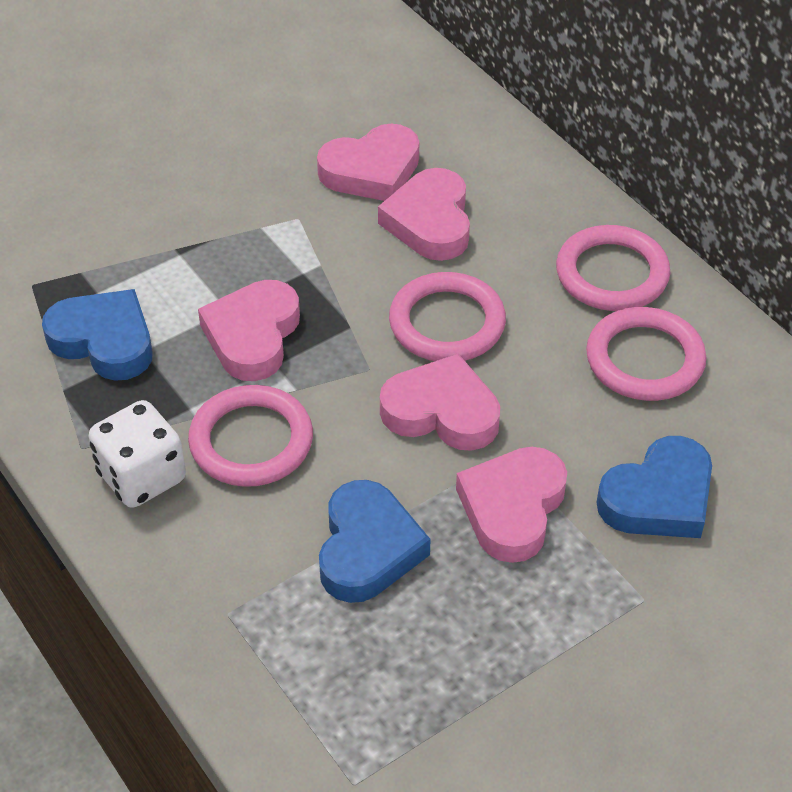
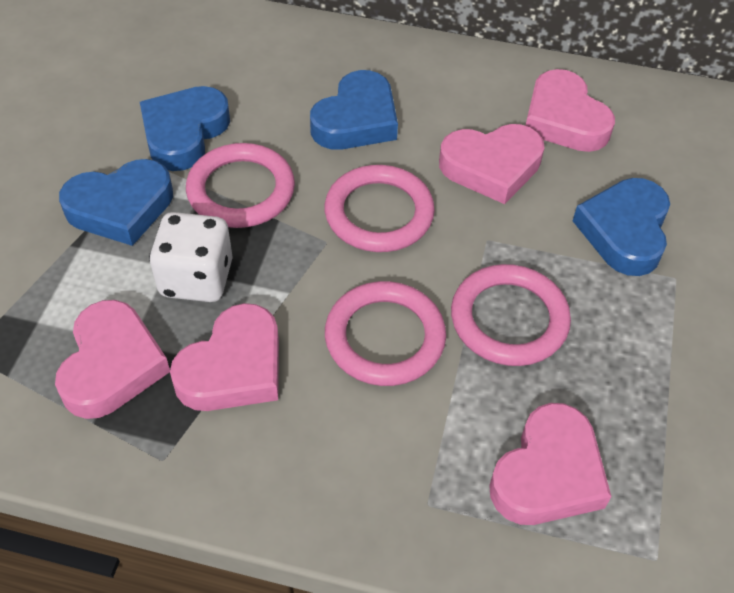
blue heart: 3 -> 4

